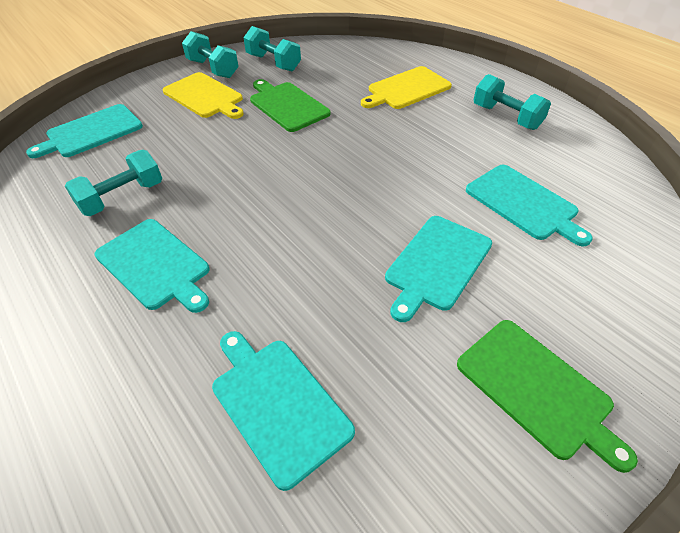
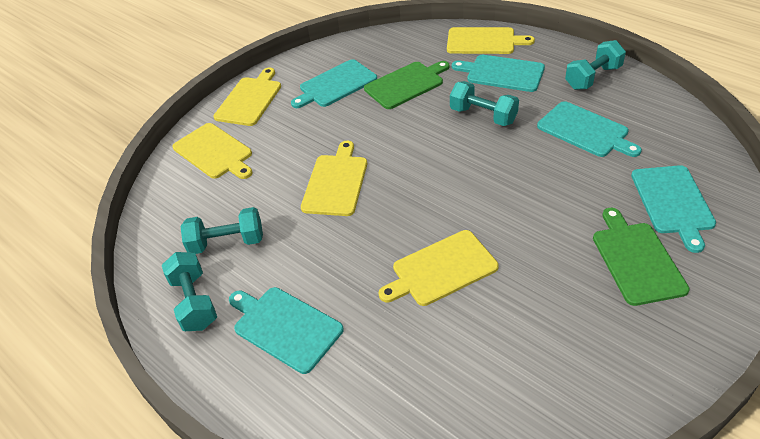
yellow cutting board: 2 -> 5

